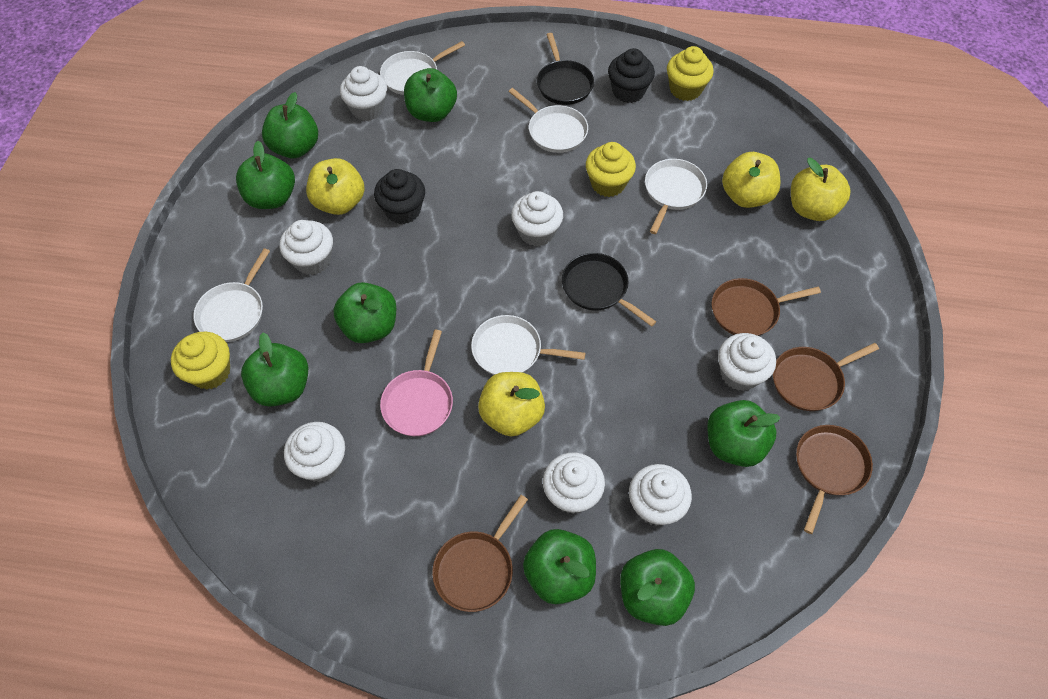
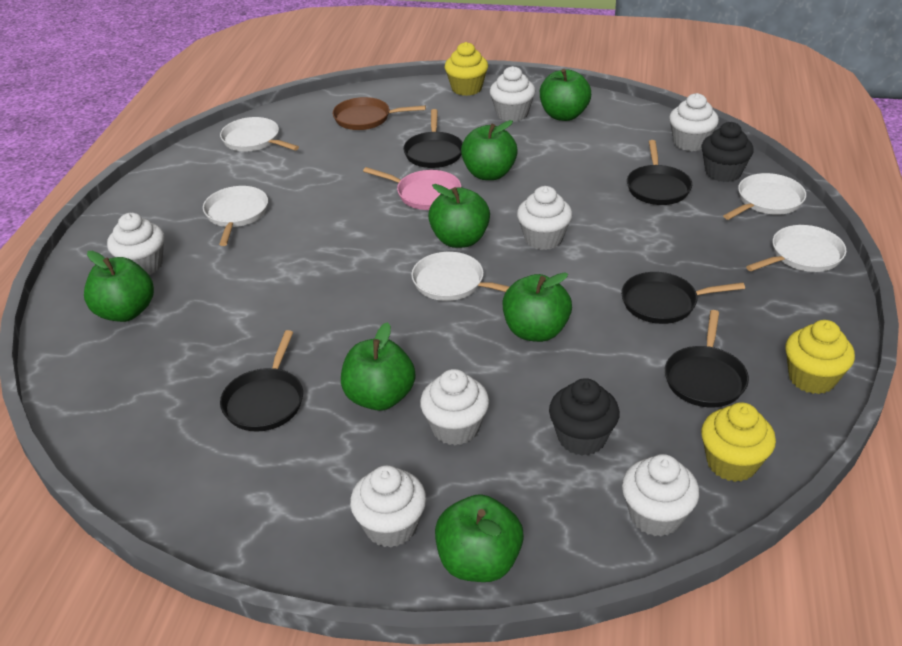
black pan: 2 -> 5
brown pan: 4 -> 1
green apple: 8 -> 7
yellow apple: 4 -> 0

